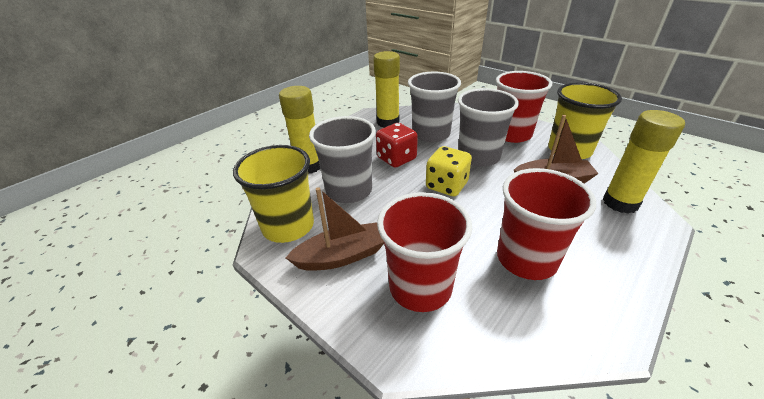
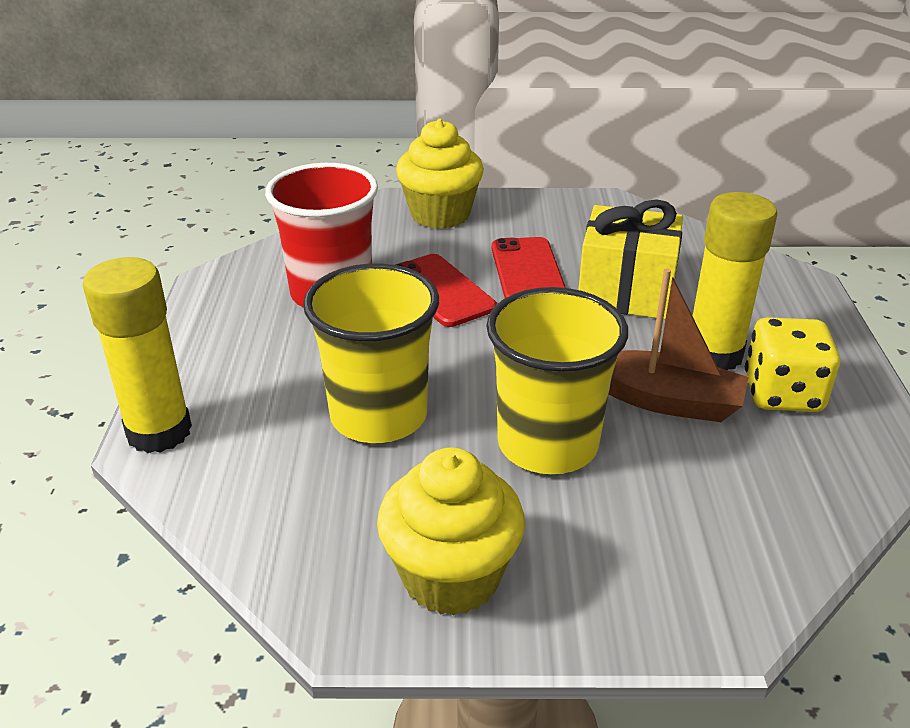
brown boat: 2 -> 1
grey cup: 3 -> 0
red cup: 3 -> 1
red dice: 1 -> 0
red phone: 0 -> 2
yellow cupcake: 0 -> 2
yellow gift: 0 -> 1
yellow glue stick: 3 -> 2

